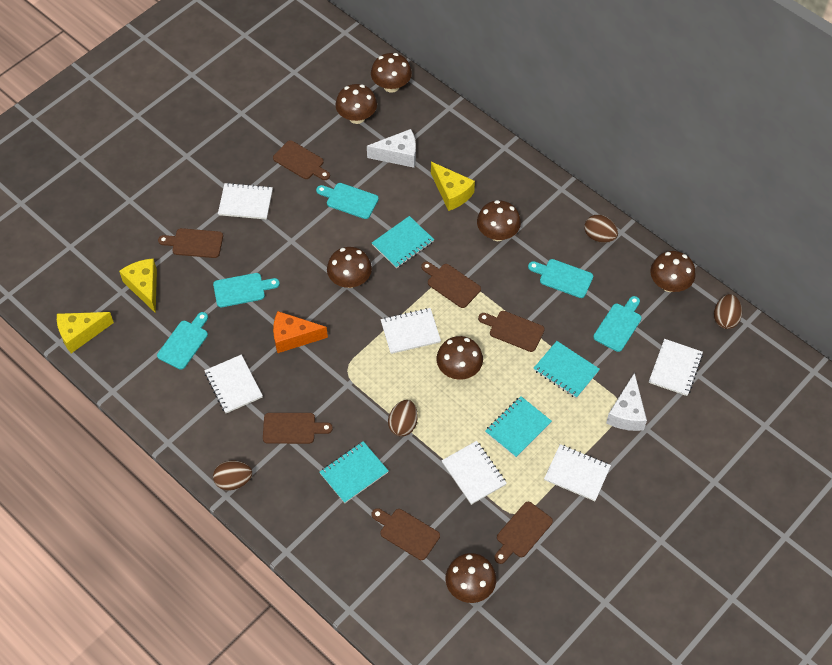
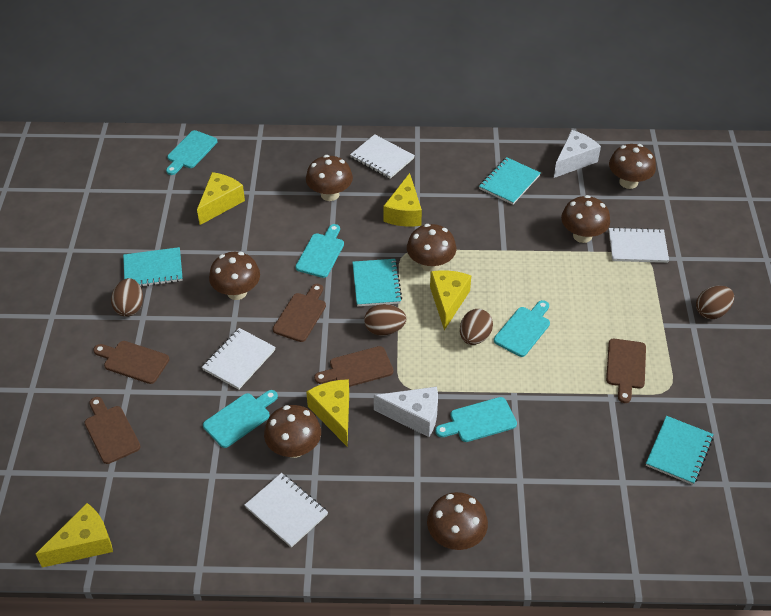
brown cutting board: 7 -> 5
orange cheese: 1 -> 0
white notebook: 6 -> 4
yellow cheese: 3 -> 5

